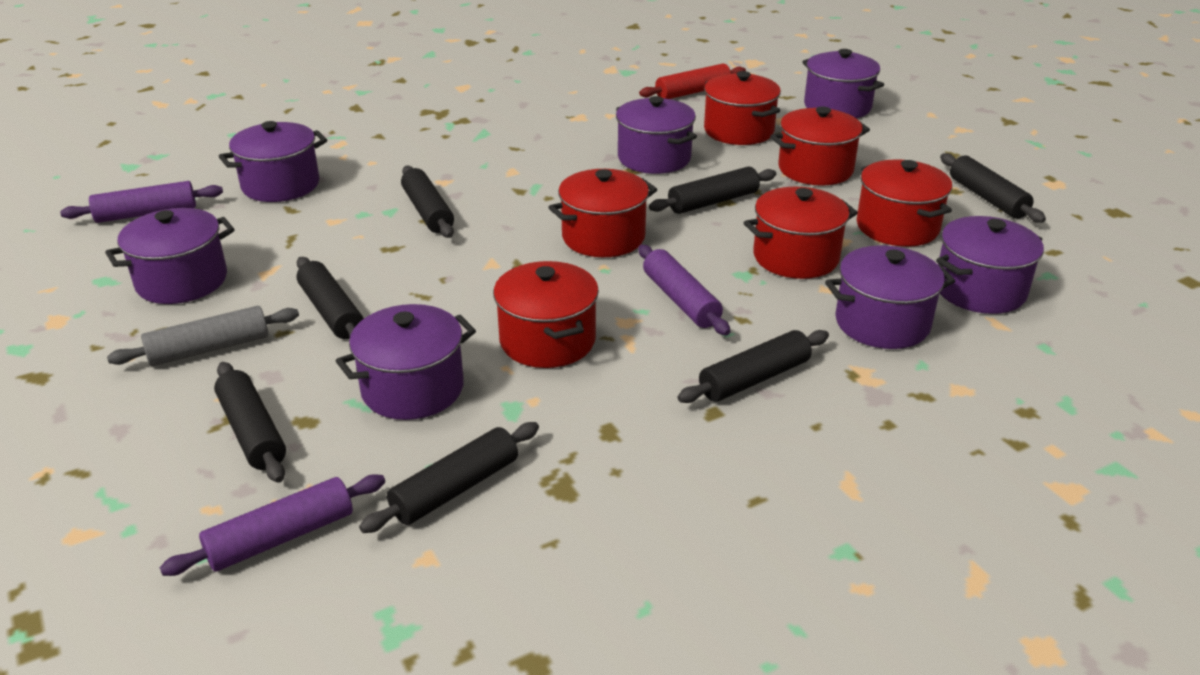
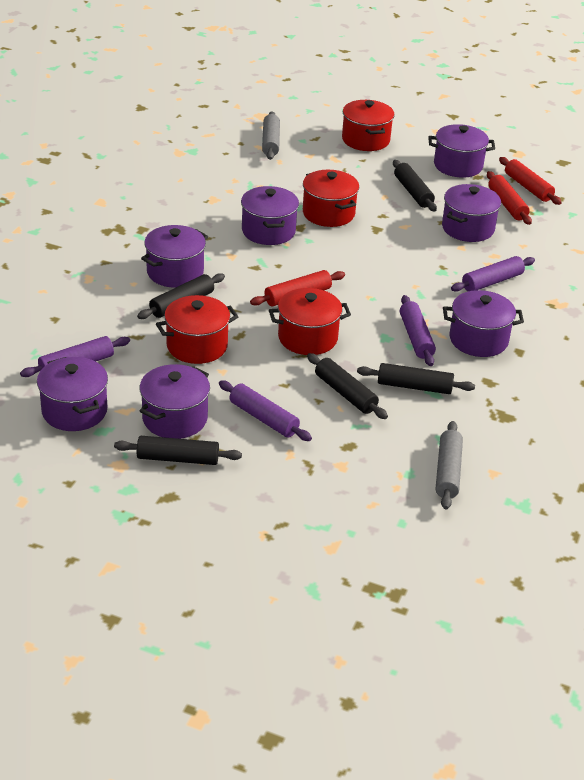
black rolling pin: 7 -> 5
grey rolling pin: 1 -> 2
purple rolling pin: 3 -> 4
red pot: 6 -> 4
red rolling pin: 1 -> 3

